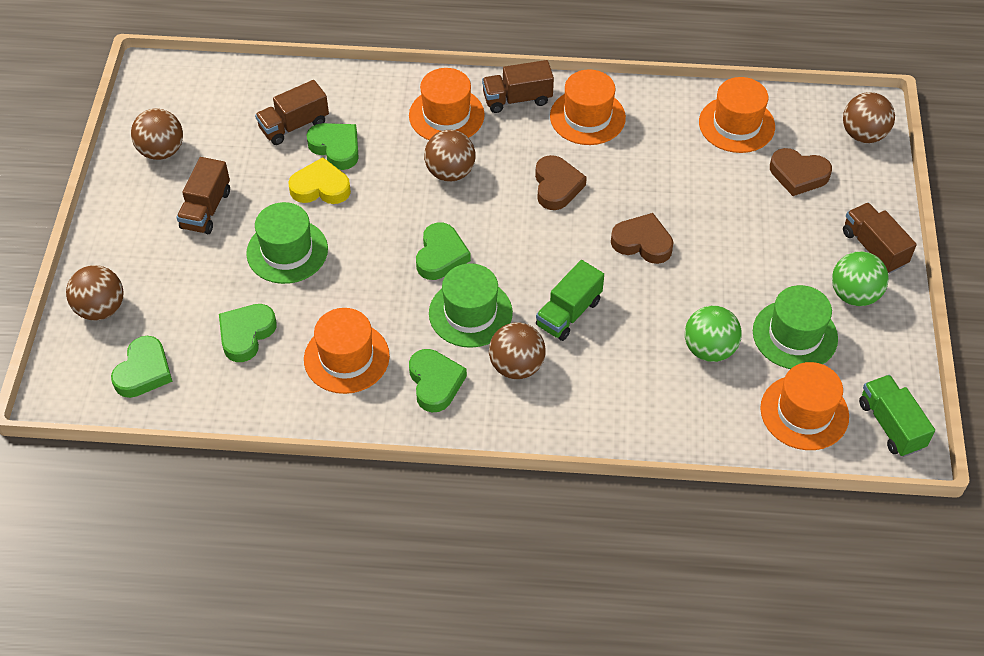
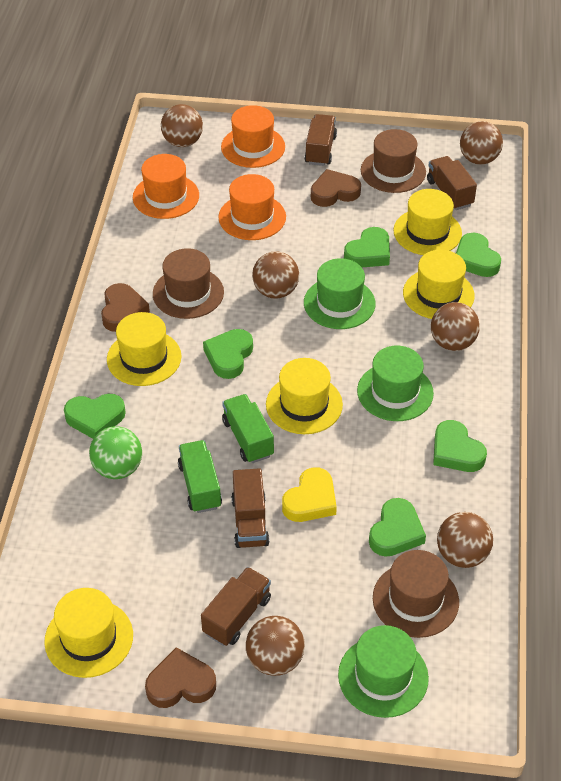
brown ball: 5 -> 6
brown hat: 0 -> 3
green ball: 2 -> 1
green heart: 5 -> 6
orange hat: 5 -> 3
yellow hat: 0 -> 5

